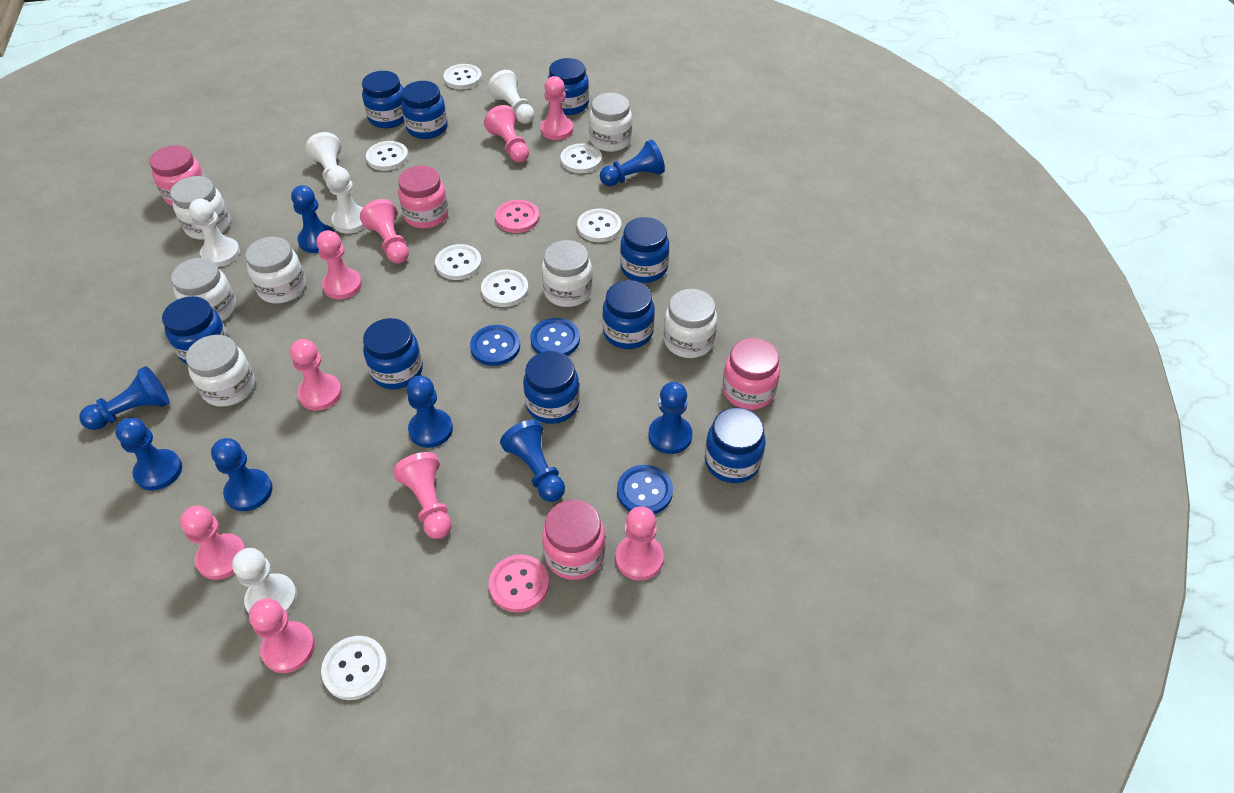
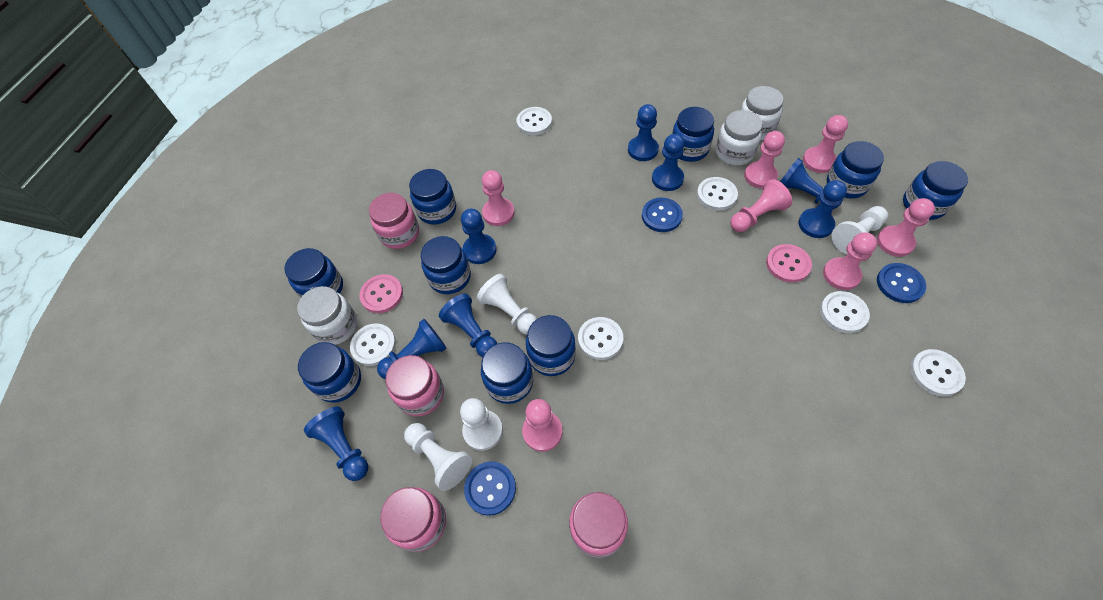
pink pawn: 9 -> 7
white button: 7 -> 6
white jar: 7 -> 3
white pawn: 5 -> 4

